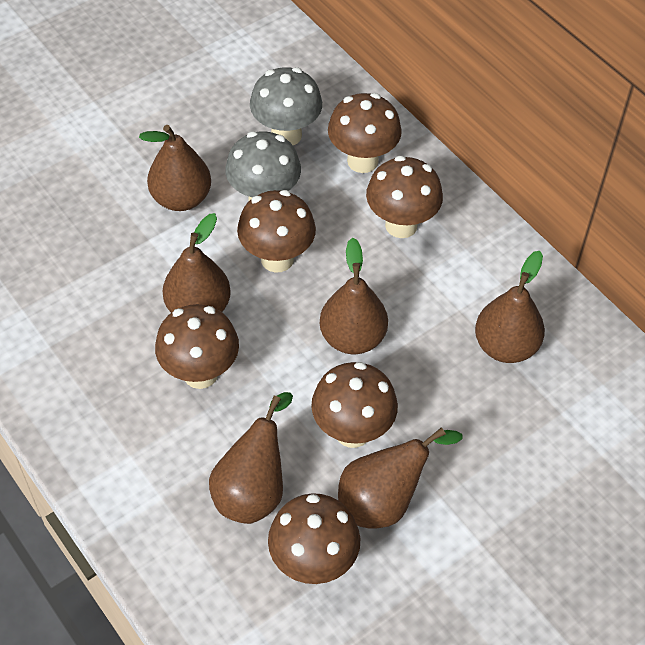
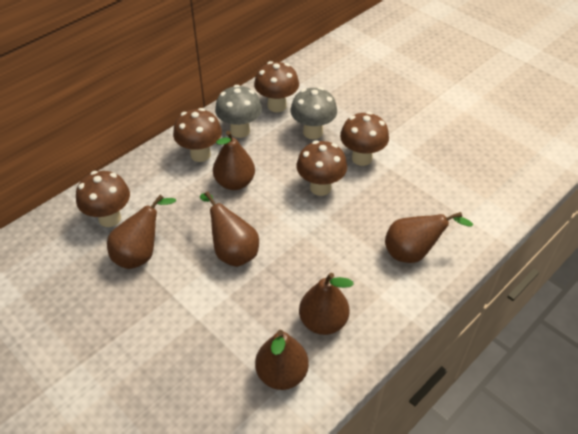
brown mushroom: 6 -> 5

